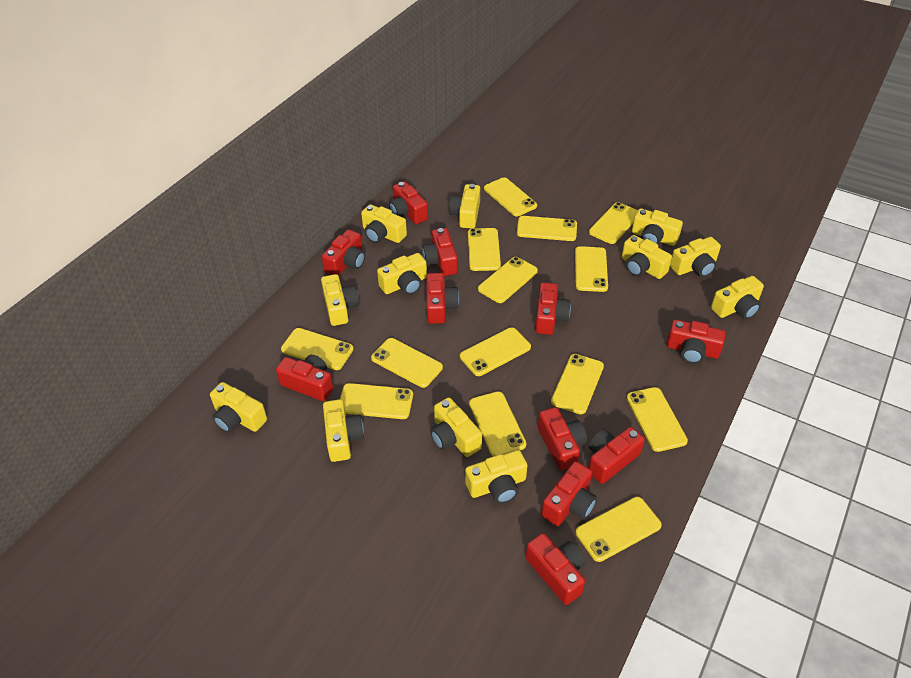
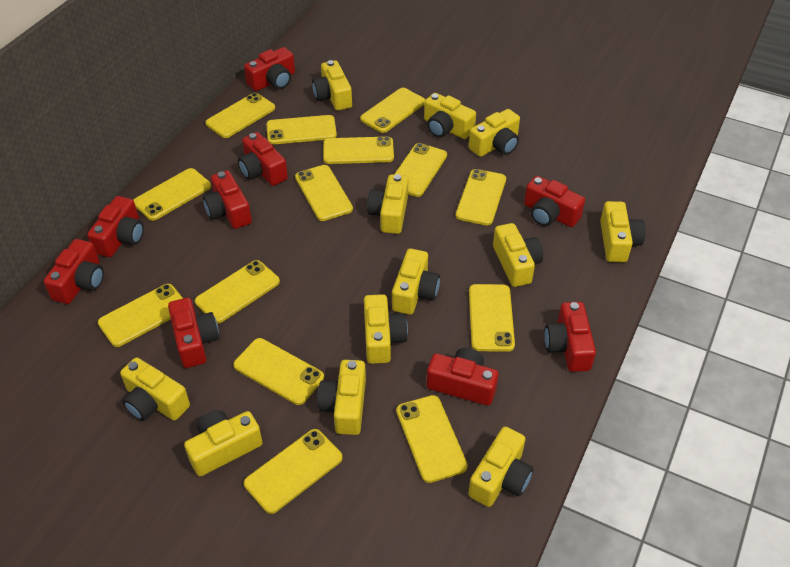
red camera: 11 -> 9

